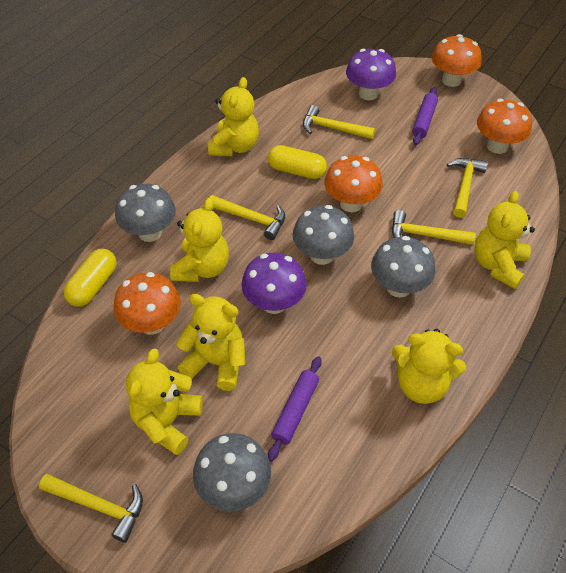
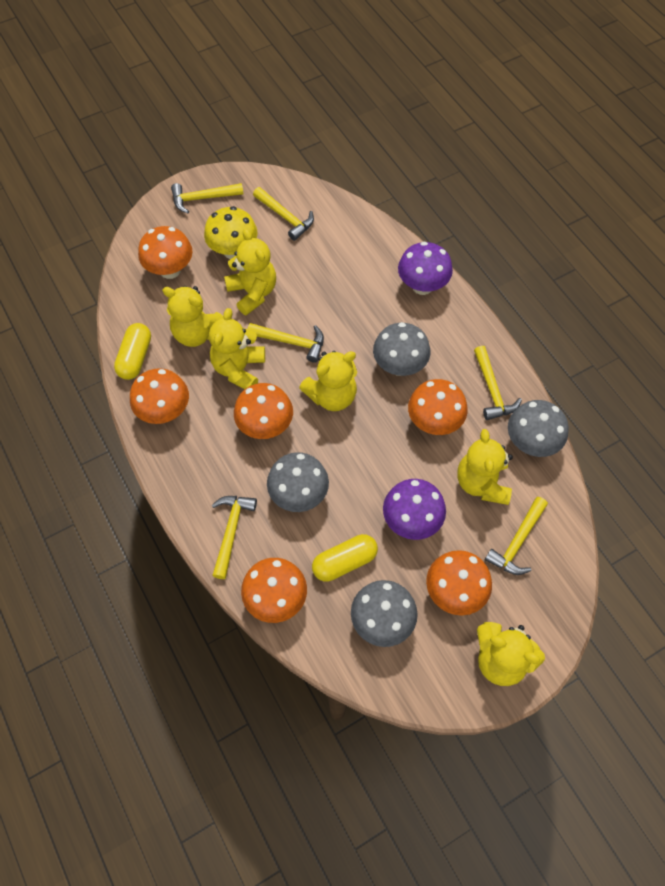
orange mushroom: 4 -> 6
purple rolling pin: 2 -> 0
yellow hammer: 5 -> 6
yellow mushroom: 0 -> 1

